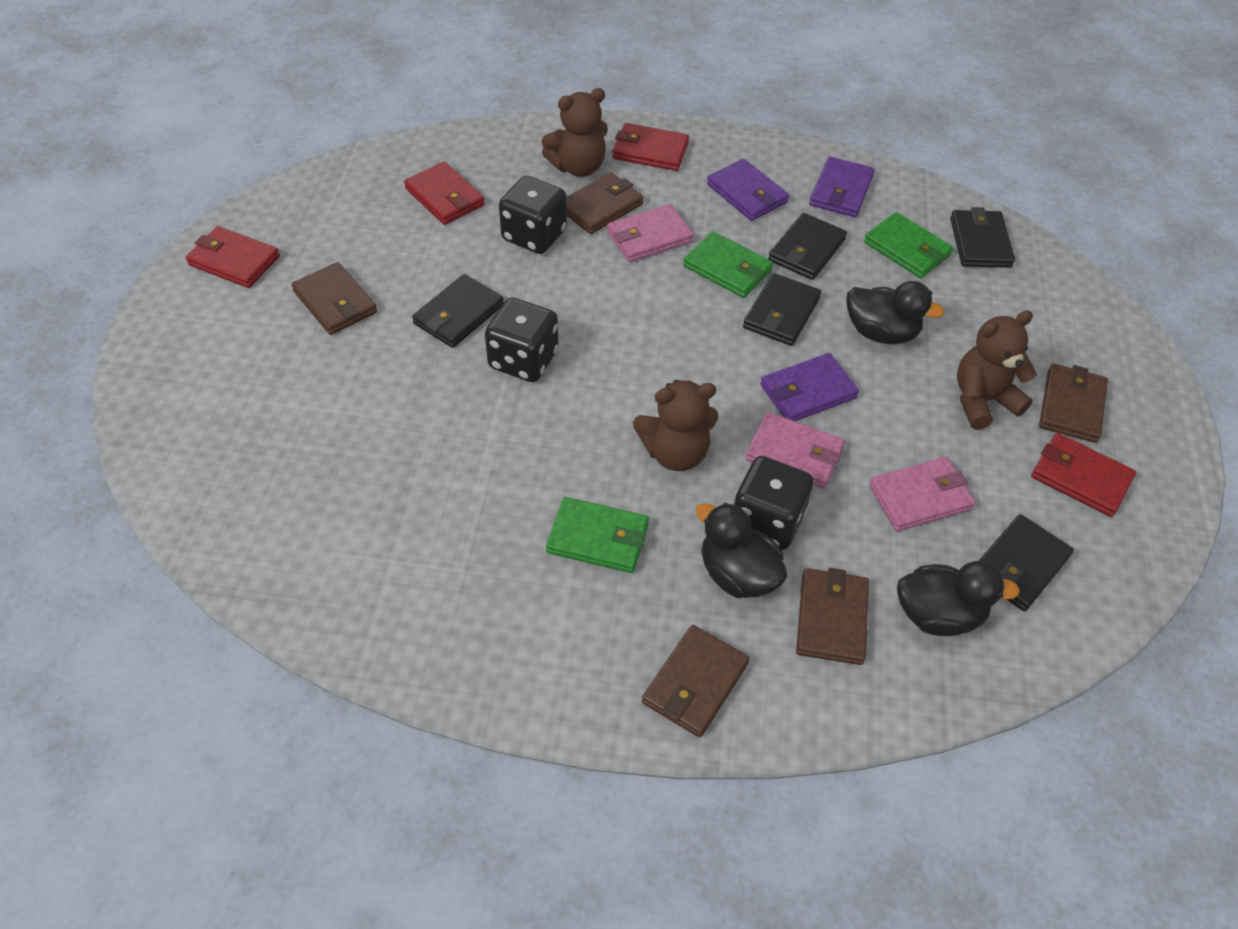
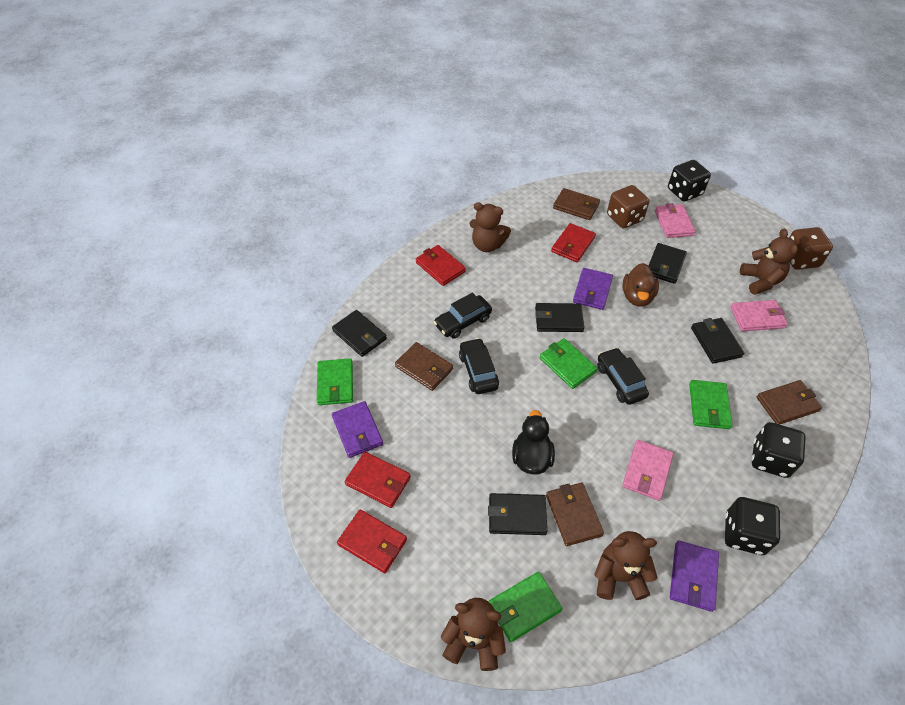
black car: 0 -> 3
black duck: 3 -> 1
brown dice: 0 -> 2
brown duck: 0 -> 1
brown teddy bear: 3 -> 4
brown wallet: 5 -> 4
green wallet: 3 -> 4

